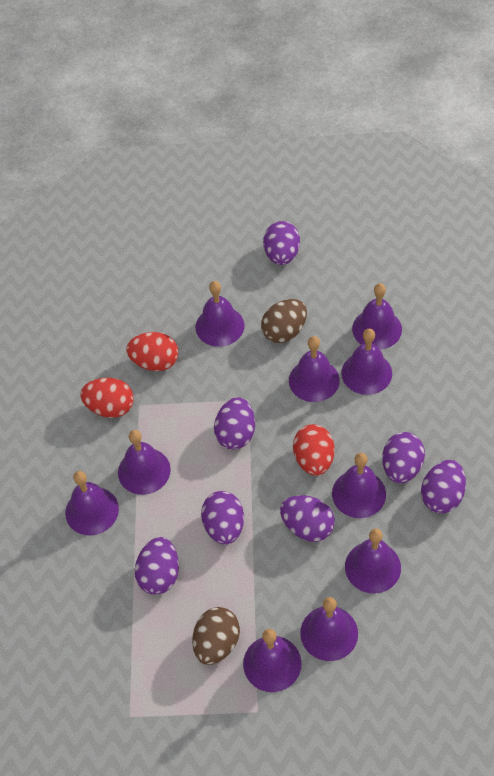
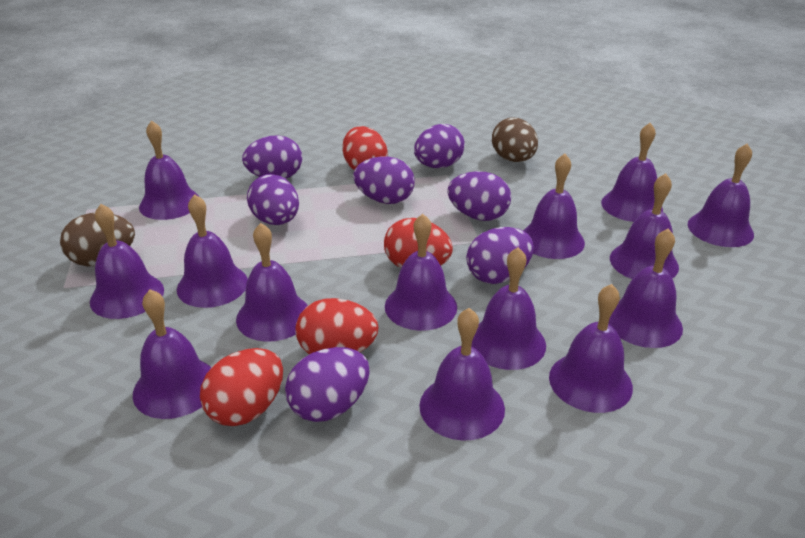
purple bell: 10 -> 14
red egg: 3 -> 4

